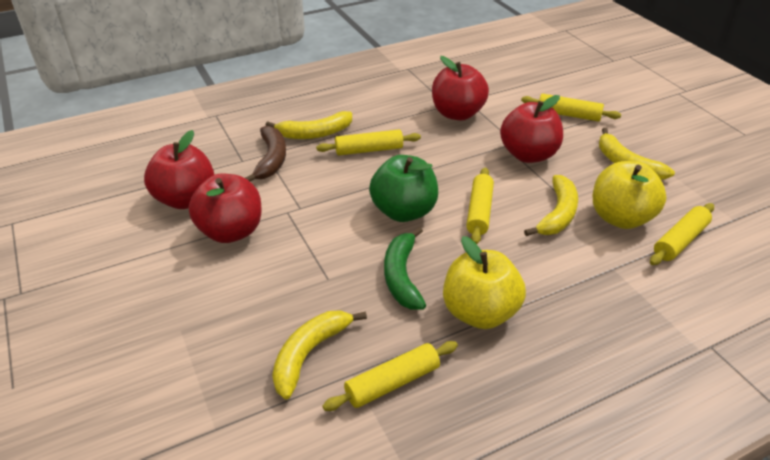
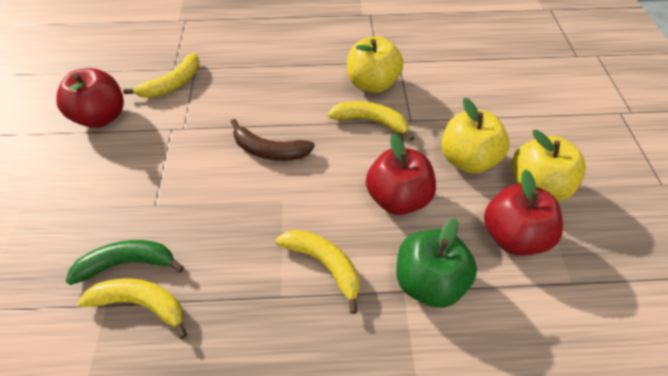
red apple: 4 -> 3
yellow apple: 2 -> 3
yellow rolling pin: 5 -> 0

